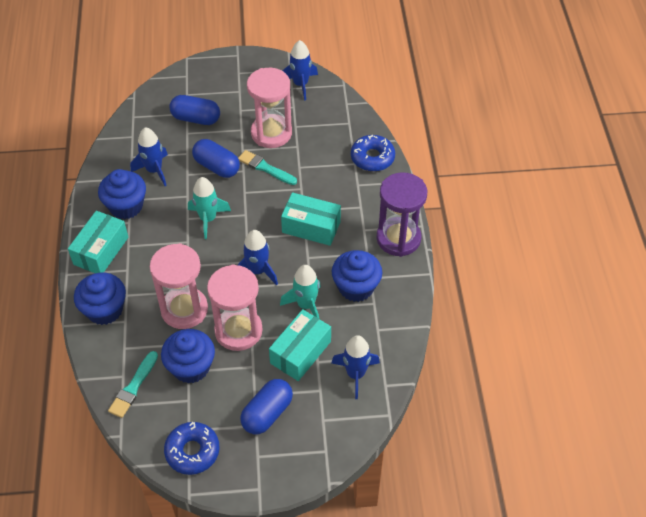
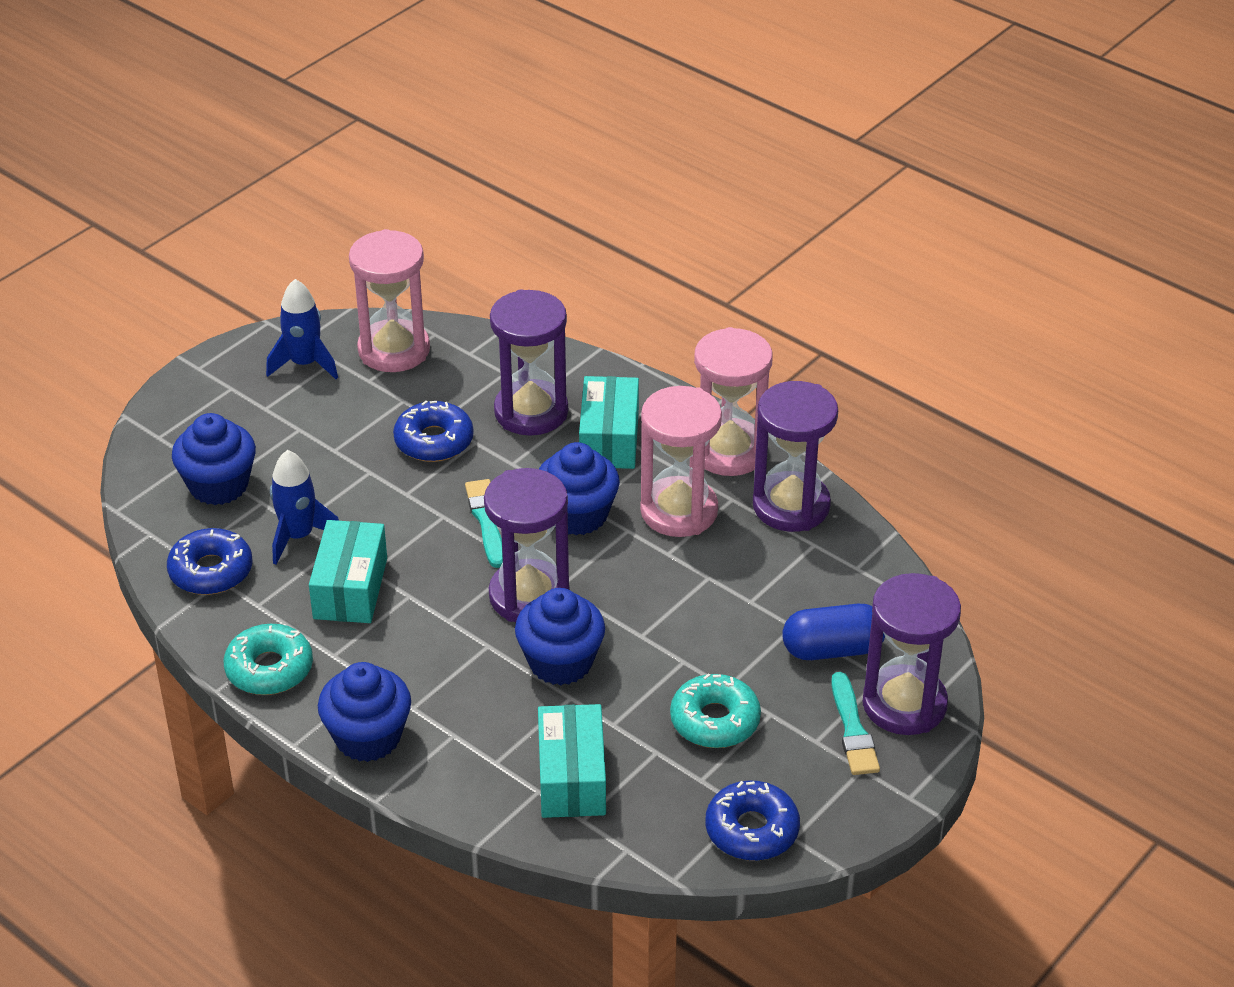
blue capsule: 3 -> 1
blue donut: 2 -> 3
blue rocket: 4 -> 2
purple hourglass: 1 -> 4
turquoise donut: 0 -> 2
turquoise rocket: 2 -> 0

